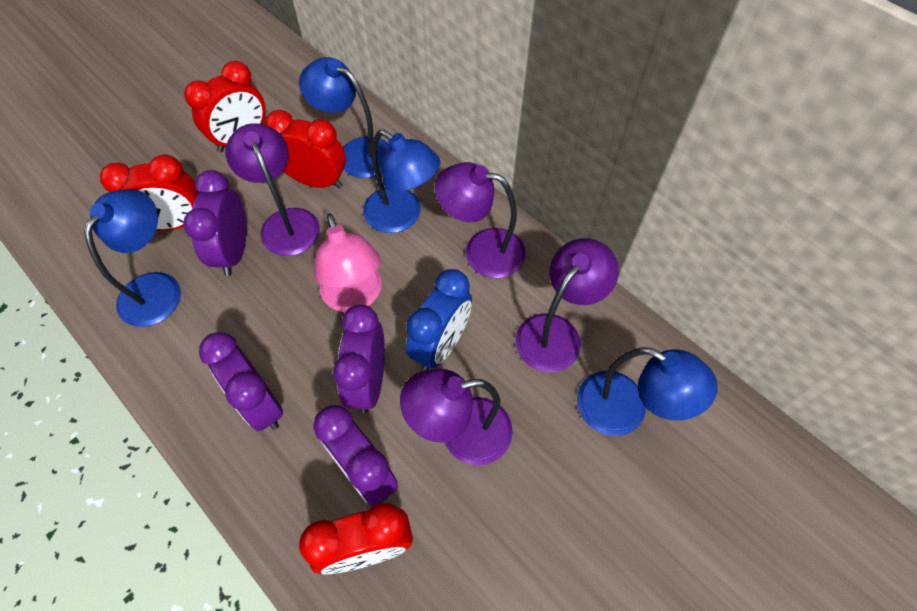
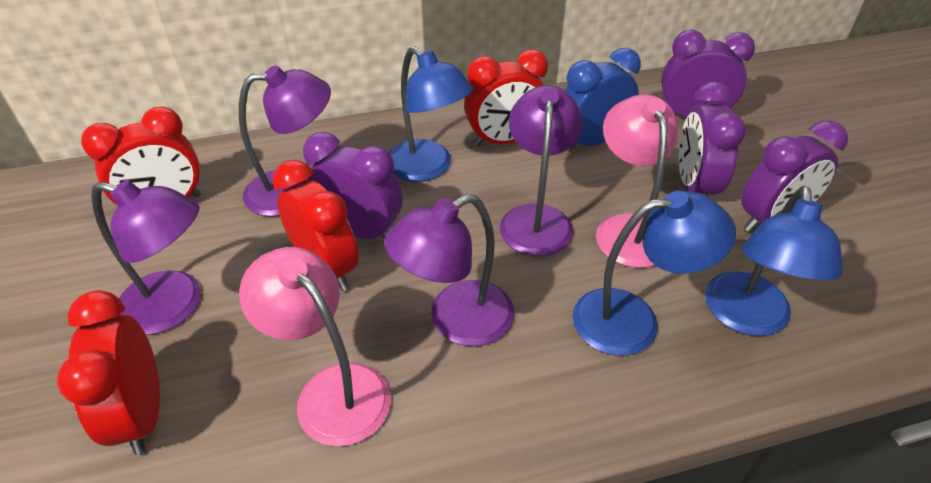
blue lamp: 4 -> 3
pink lamp: 1 -> 2

